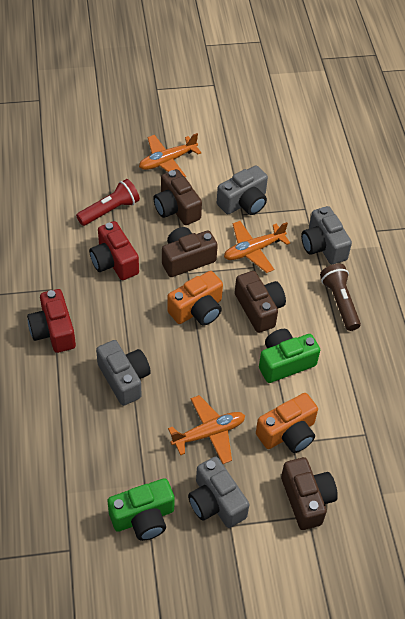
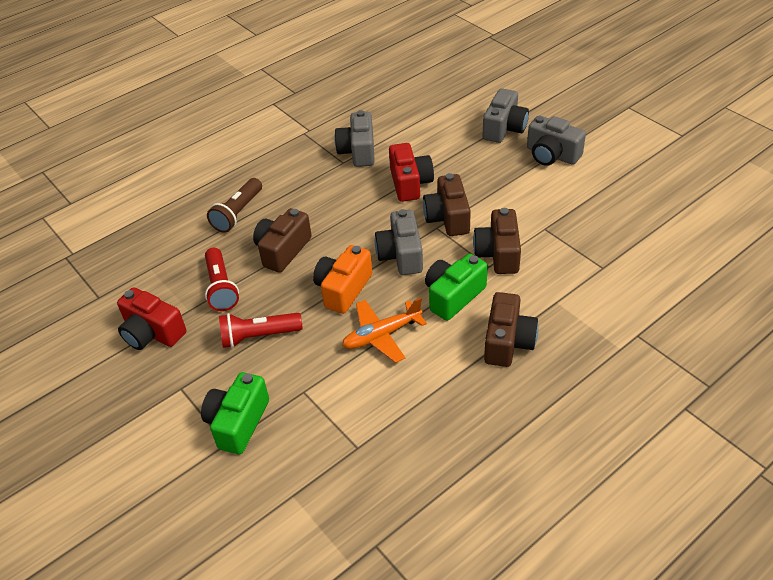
orange camera: 2 -> 1
orange plane: 3 -> 1
red flashlight: 1 -> 2

